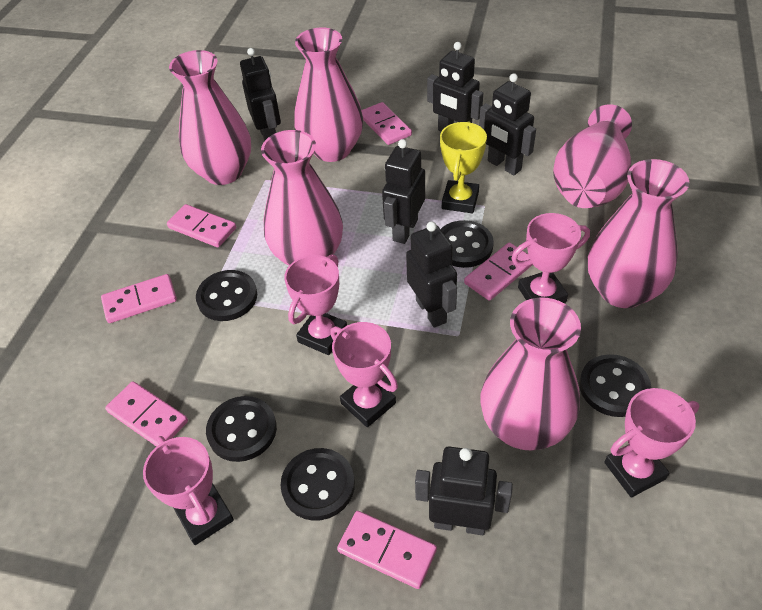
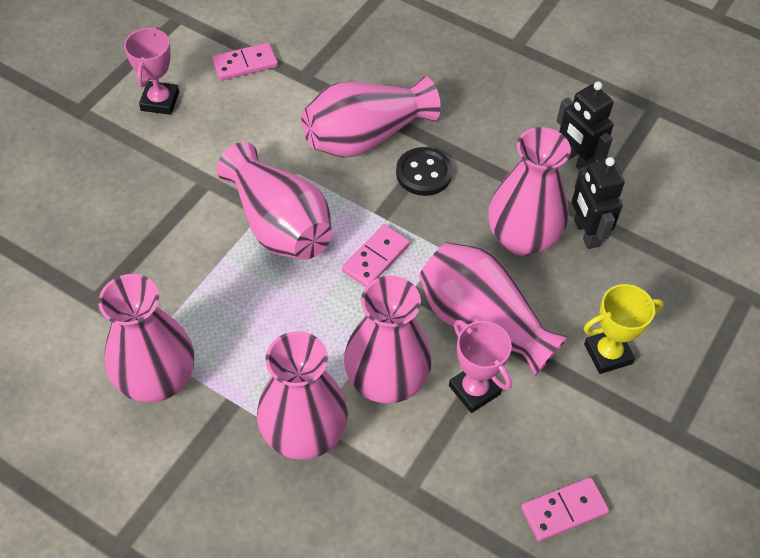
black button: 5 -> 1
black robot: 6 -> 2
pink domino: 6 -> 3
pink trophy: 5 -> 2
pink vase: 6 -> 7

